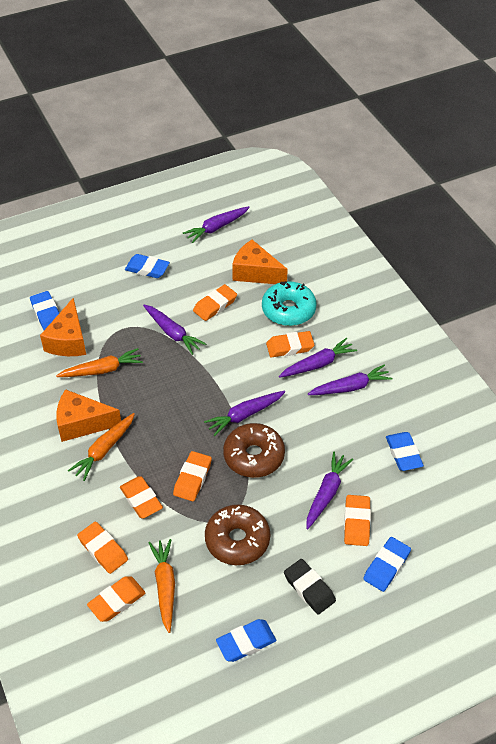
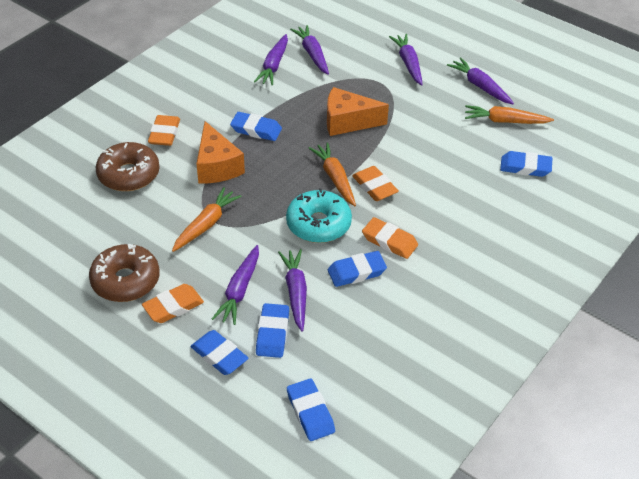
black eraser: 1 -> 0
blue eraser: 5 -> 6
orange cheese: 3 -> 2
orange eraser: 7 -> 4

